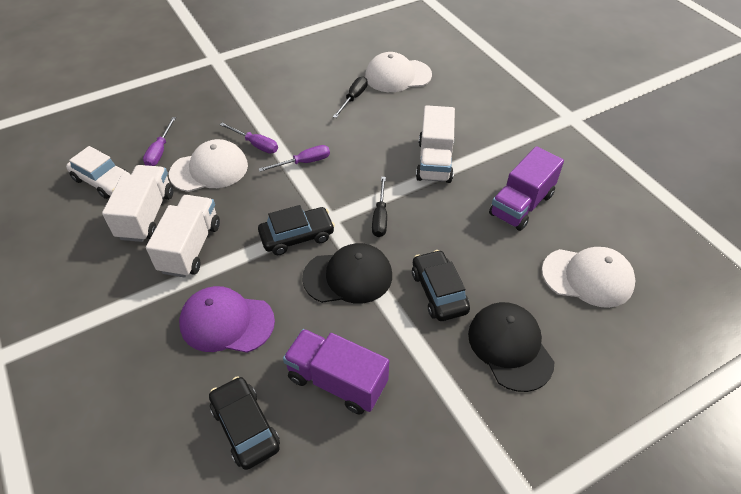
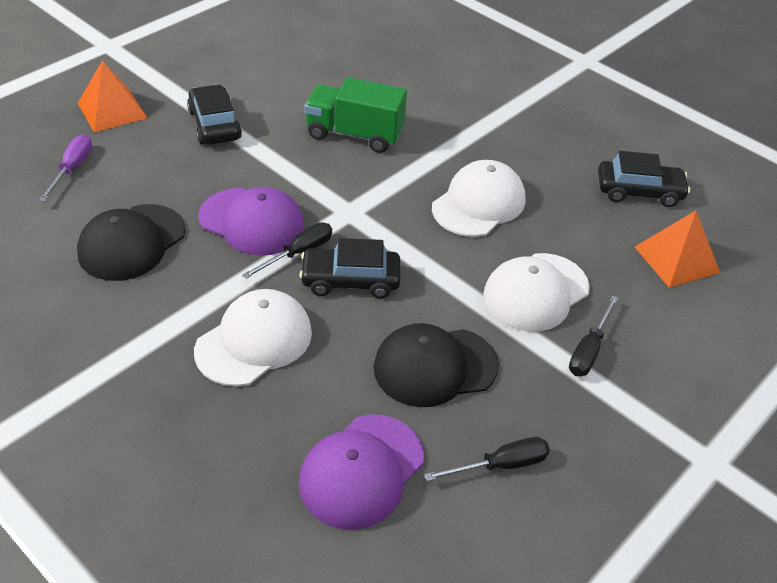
black screwdriver: 2 -> 3
green truck: 0 -> 1
orange pyramid: 0 -> 2
purple cap: 1 -> 2
purple screwdriver: 3 -> 1
purple truck: 2 -> 0
white car: 1 -> 0
white truck: 3 -> 0

